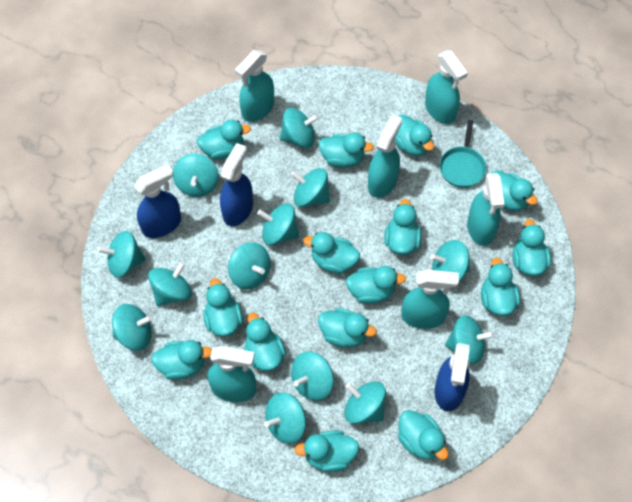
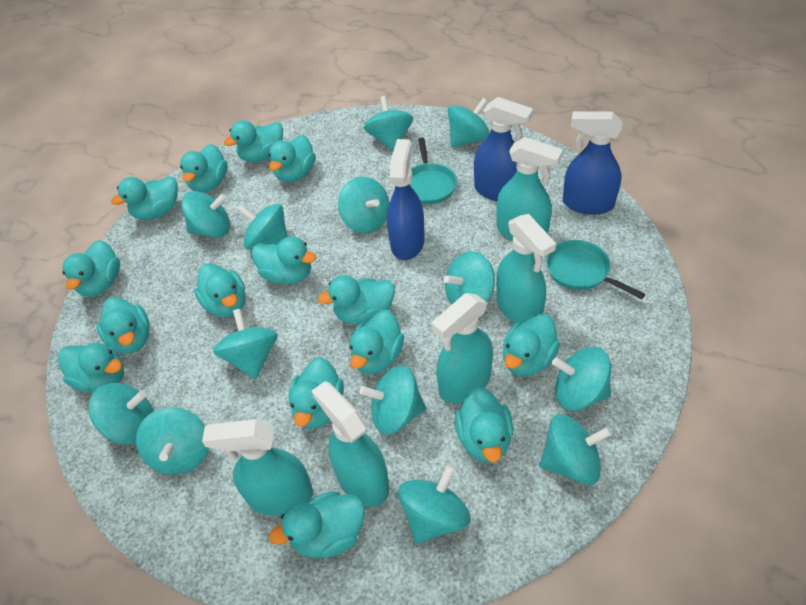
turquoise pan: 1 -> 2
turquoise spray bottle: 6 -> 5

